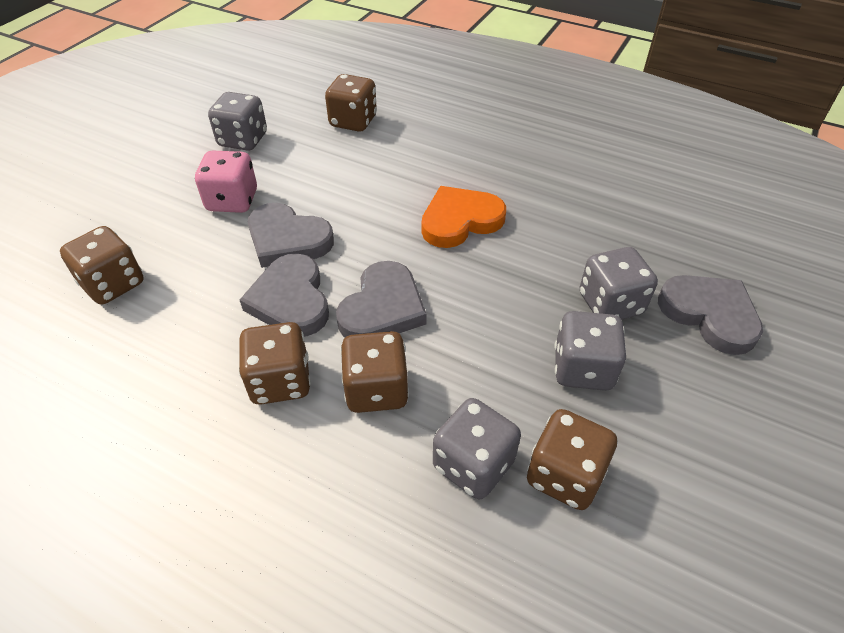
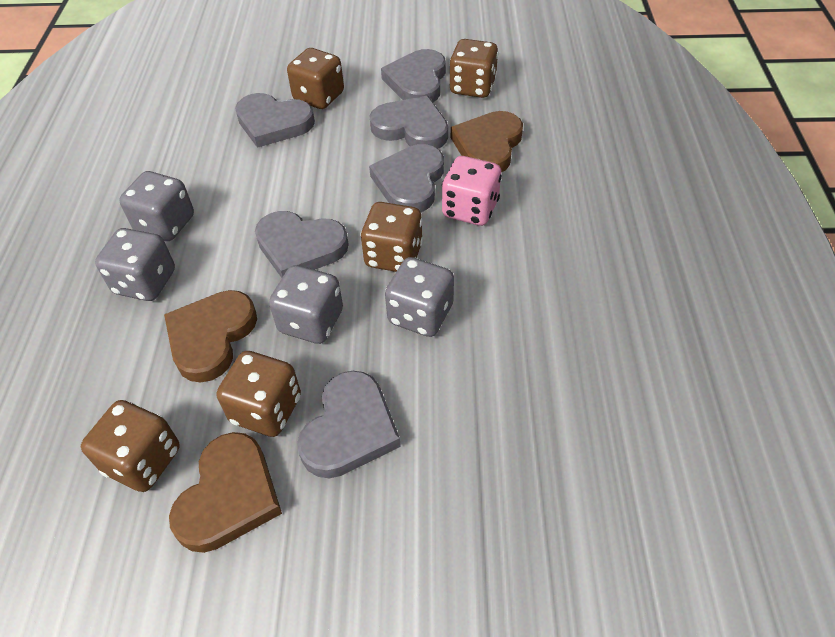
brown heart: 0 -> 3
grey heart: 4 -> 6
orange heart: 1 -> 0

